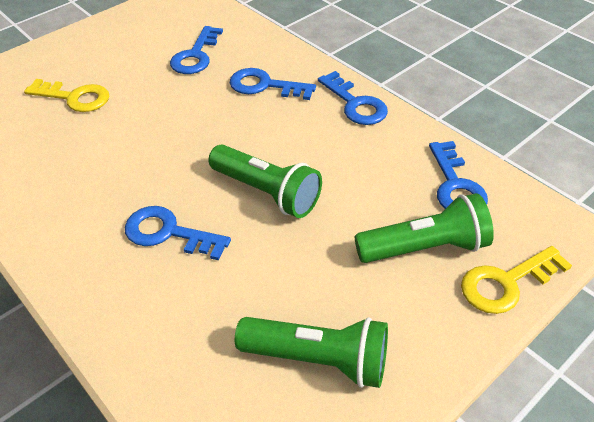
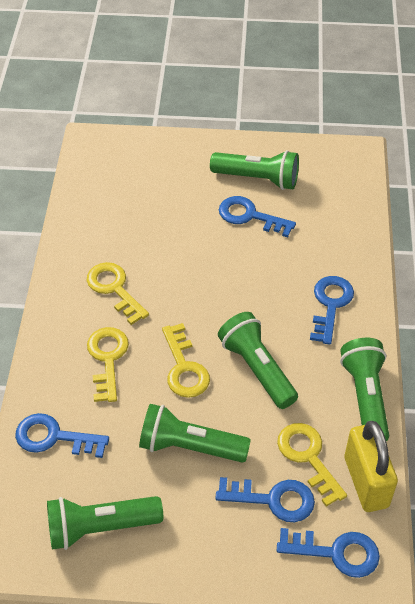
green flashlight: 3 -> 5
yellow key: 2 -> 4
yellow padlock: 0 -> 1

